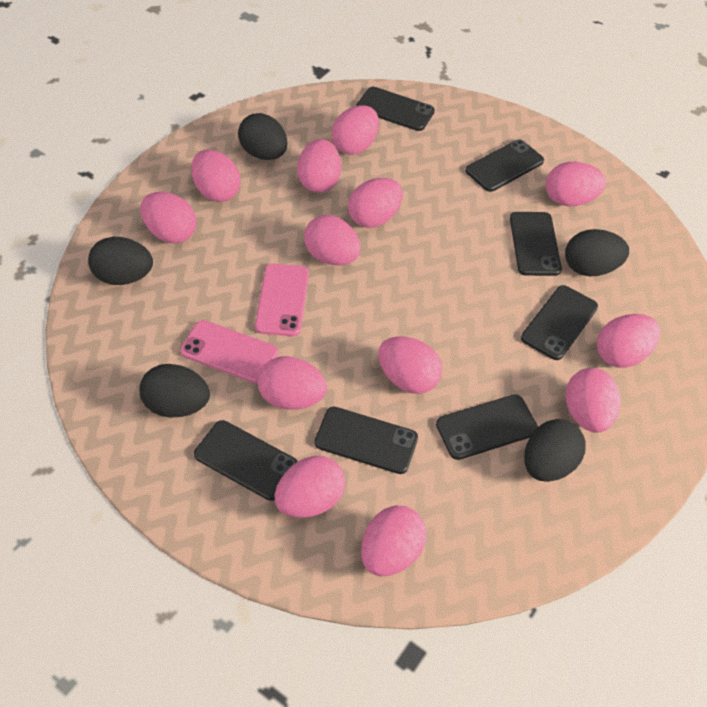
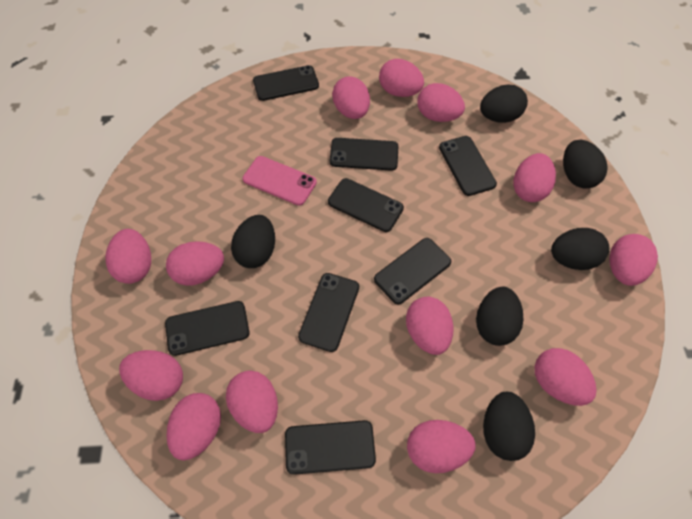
black egg: 5 -> 6
black phone: 7 -> 8
pink phone: 2 -> 1

